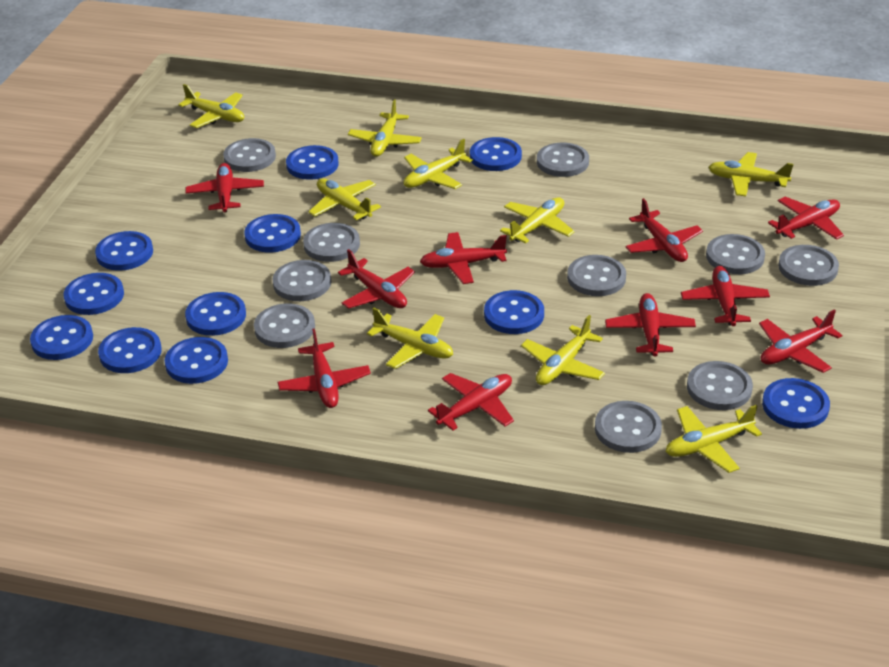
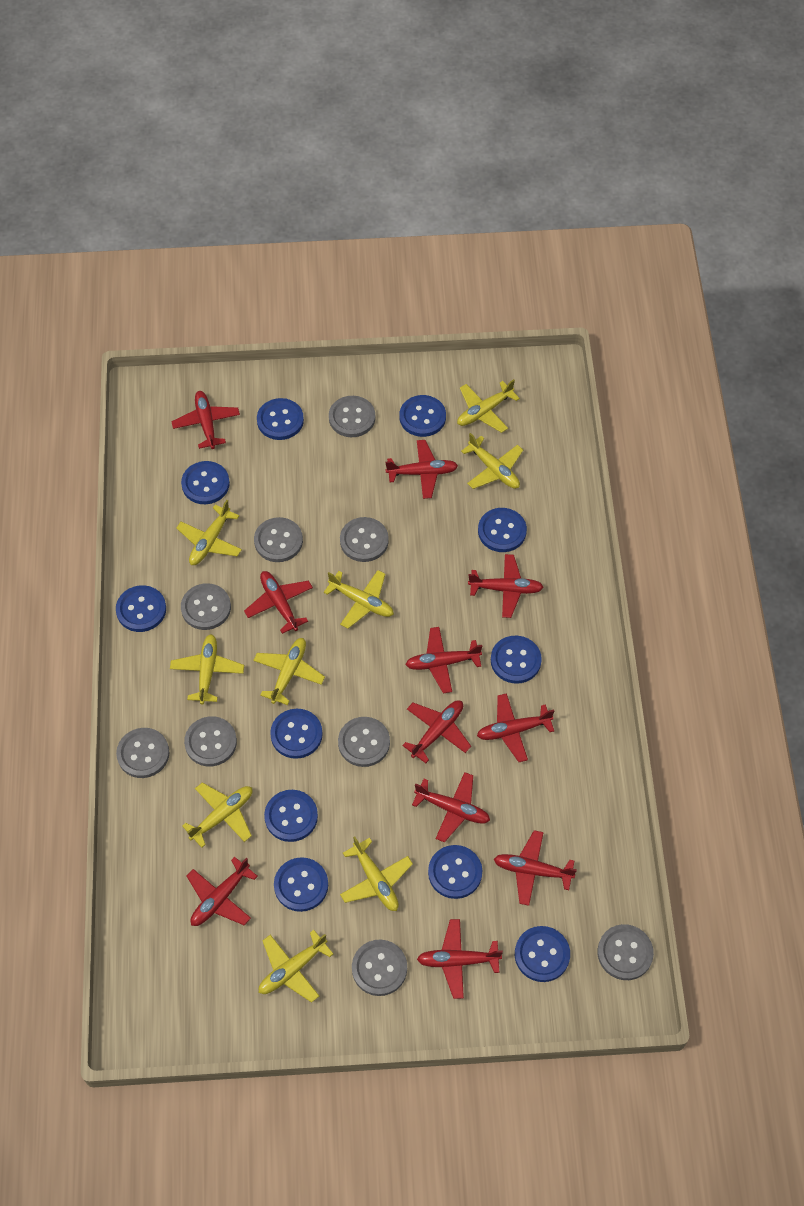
grey button: 10 -> 9
red plane: 10 -> 11

